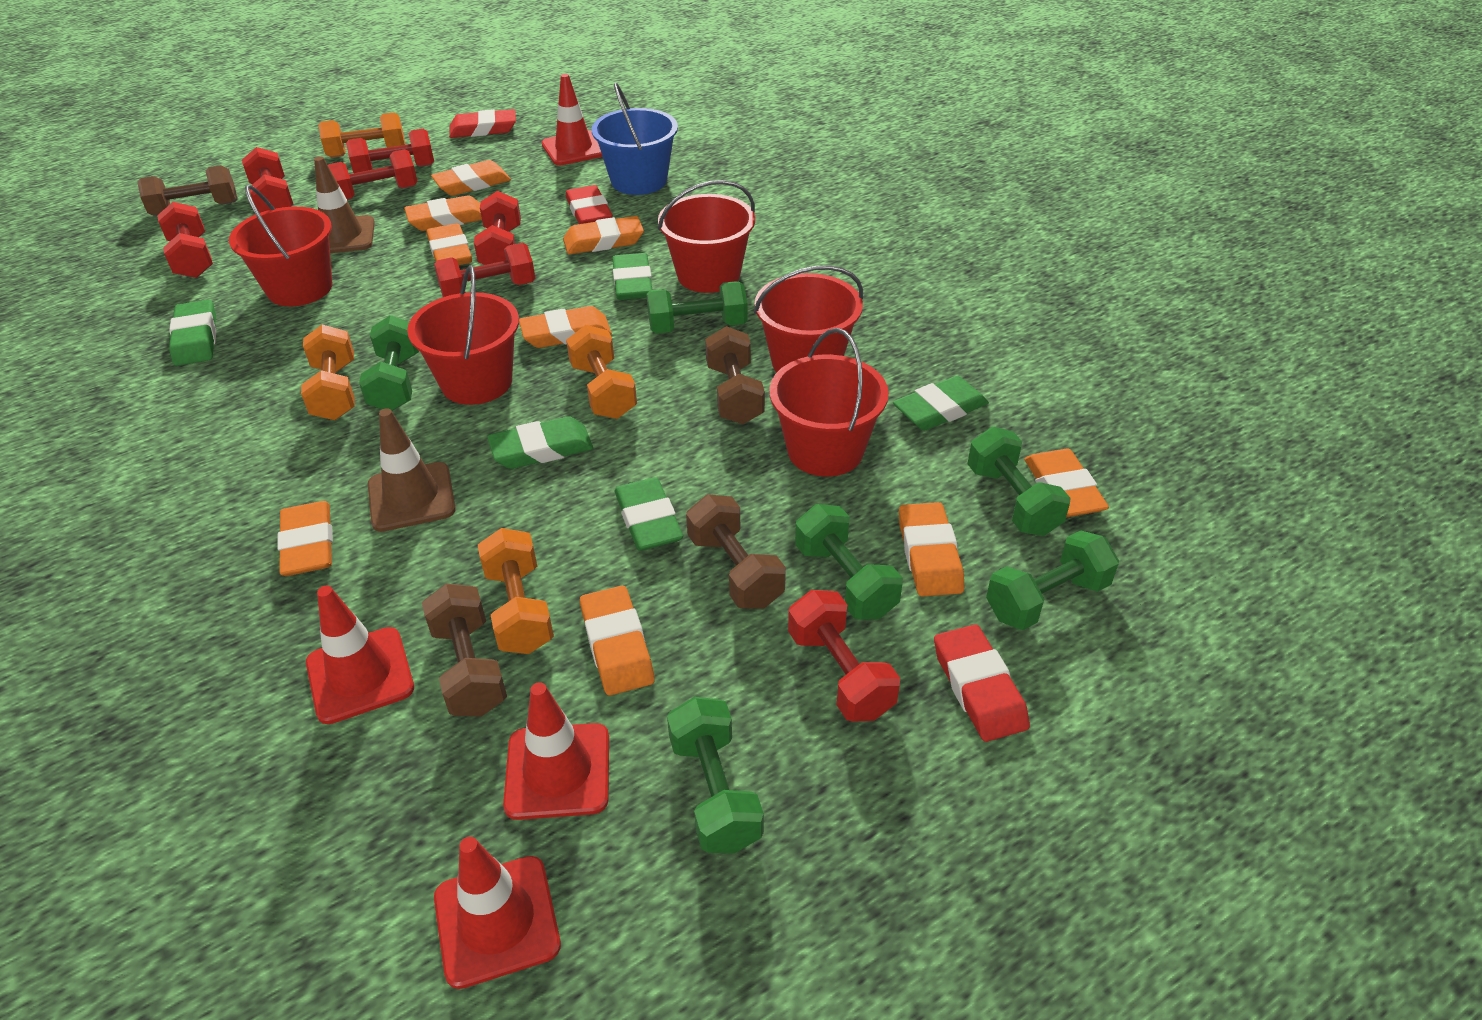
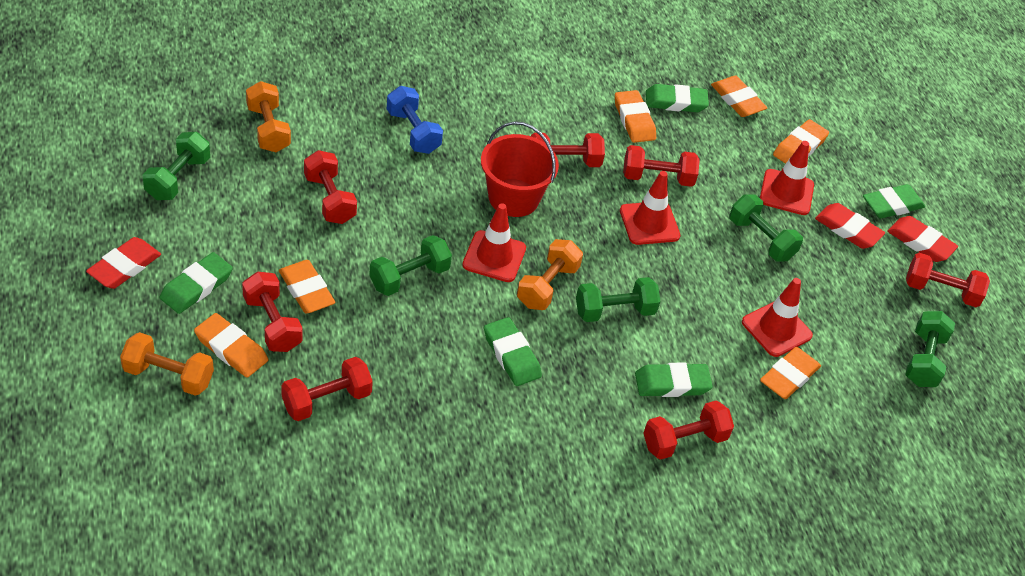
blue bucket: 1 -> 0
blue dumbbell: 0 -> 1
brown dumbbell: 4 -> 0
brown traffic cone: 2 -> 0
green dumbbell: 6 -> 5
orange dumbbell: 4 -> 3
orange eraser: 9 -> 6
red bucket: 5 -> 1

